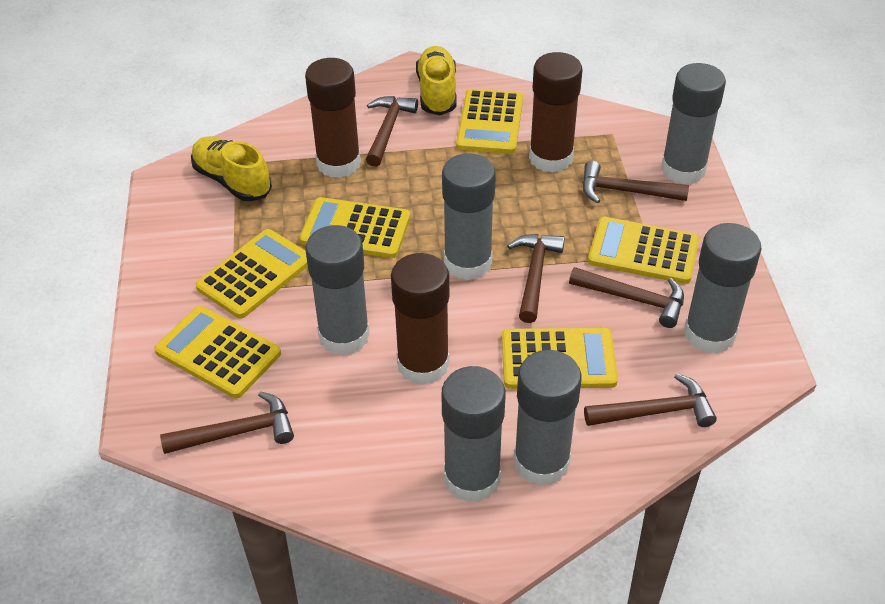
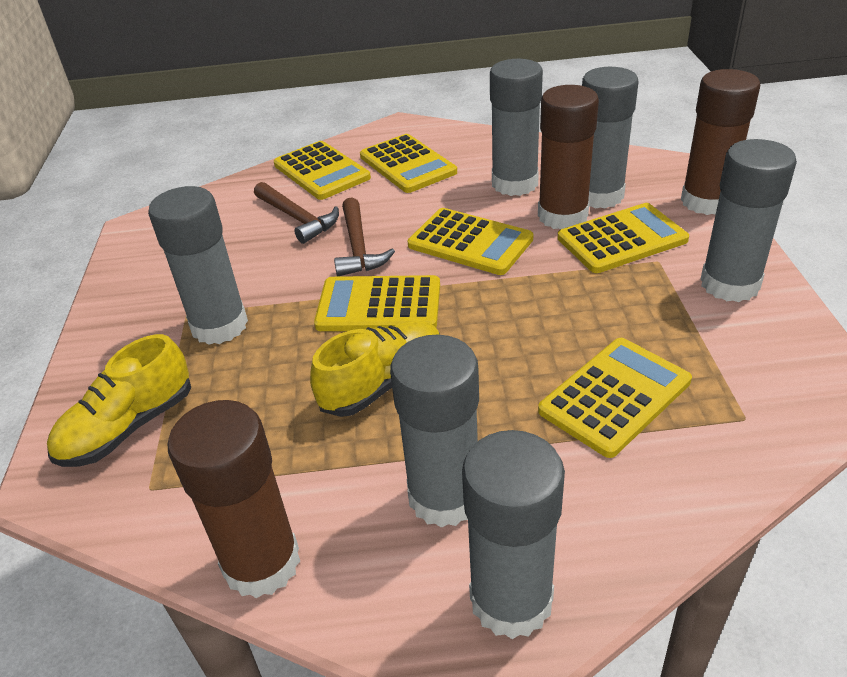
brown hammer: 6 -> 2

